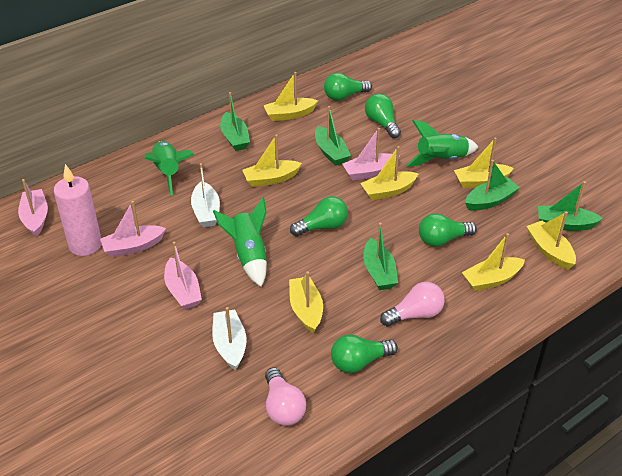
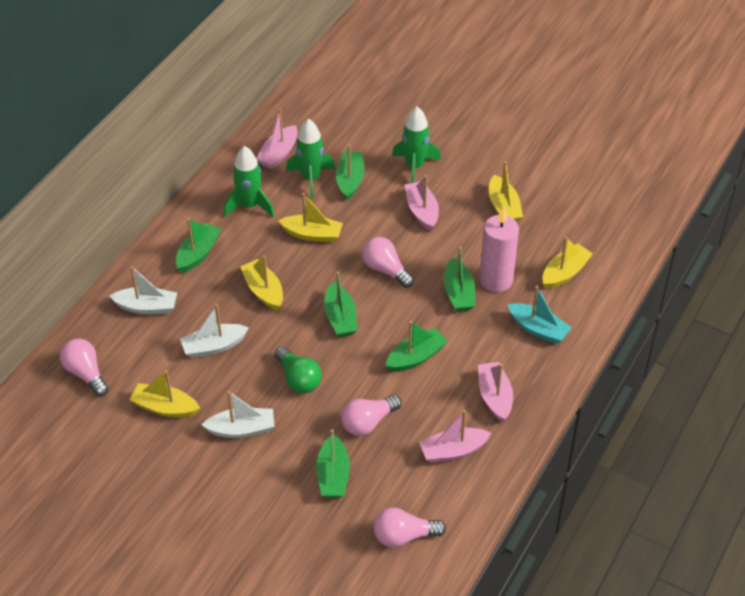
green boat: 5 -> 6
green light bulb: 5 -> 1
pink light bulb: 2 -> 4
turquoise boat: 0 -> 1
white boat: 2 -> 3
yellow boat: 7 -> 5

